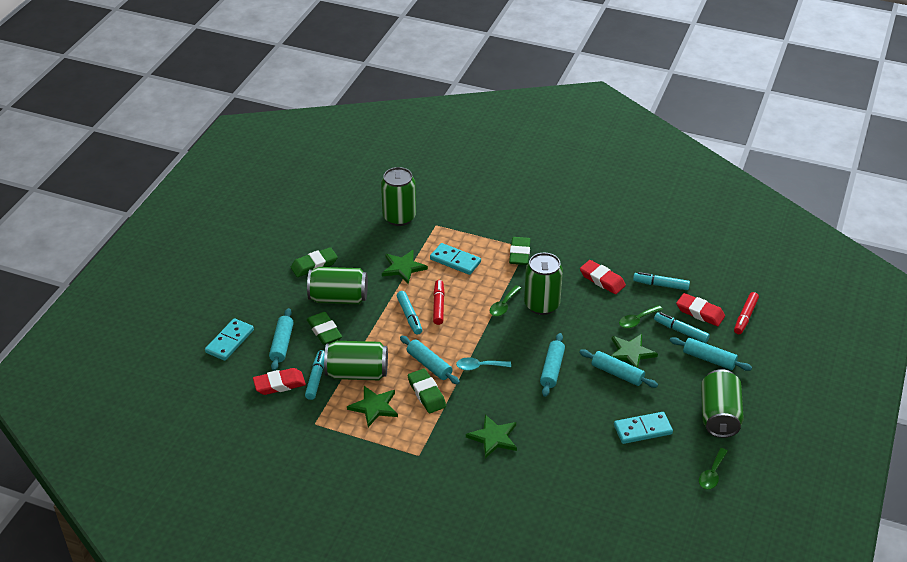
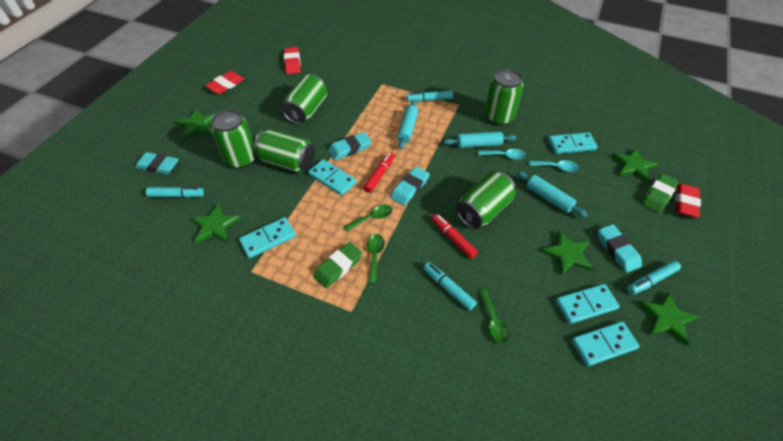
green eraser: 4 -> 2
green star: 4 -> 5
turquoise domino: 3 -> 5
turquoise eraser: 0 -> 4
turquoise rolling pin: 5 -> 3
turquoise spoon: 1 -> 2

